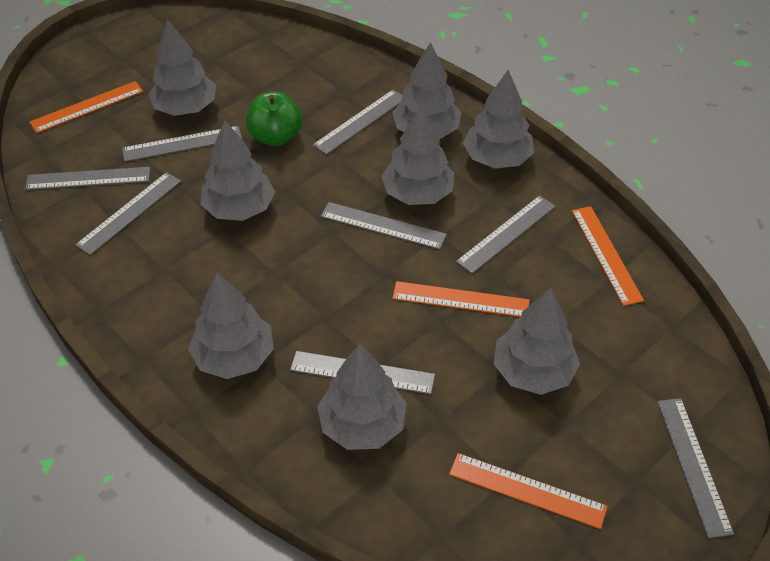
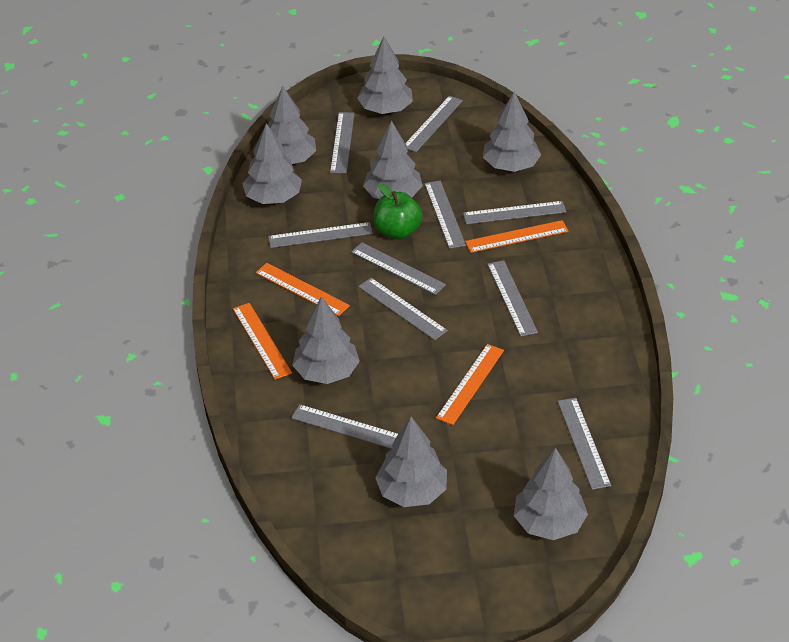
grey ruler: 8 -> 10

